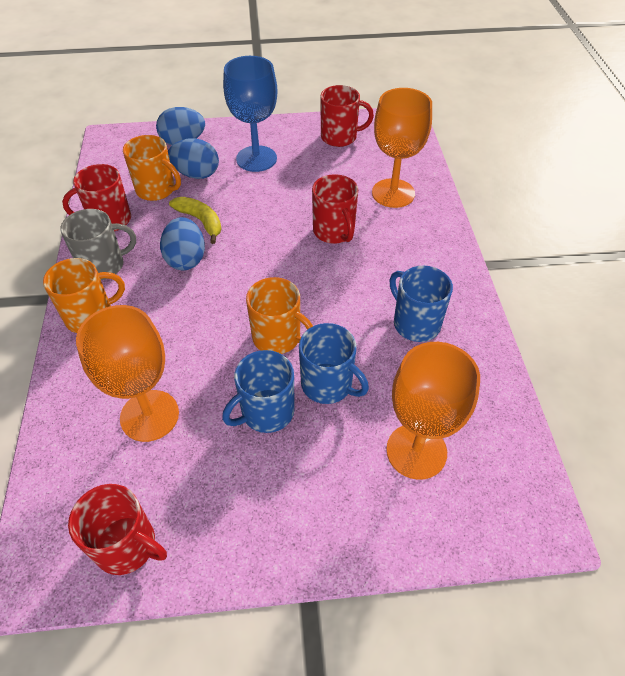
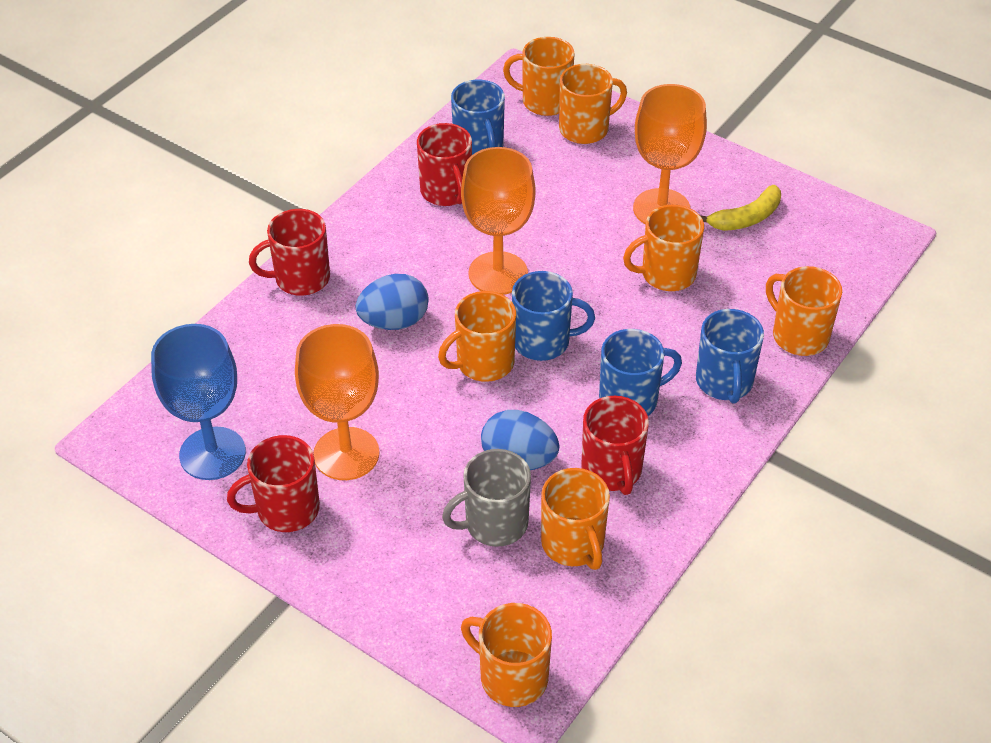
blue egg: 3 -> 2
blue mug: 3 -> 4
orange mug: 3 -> 7

